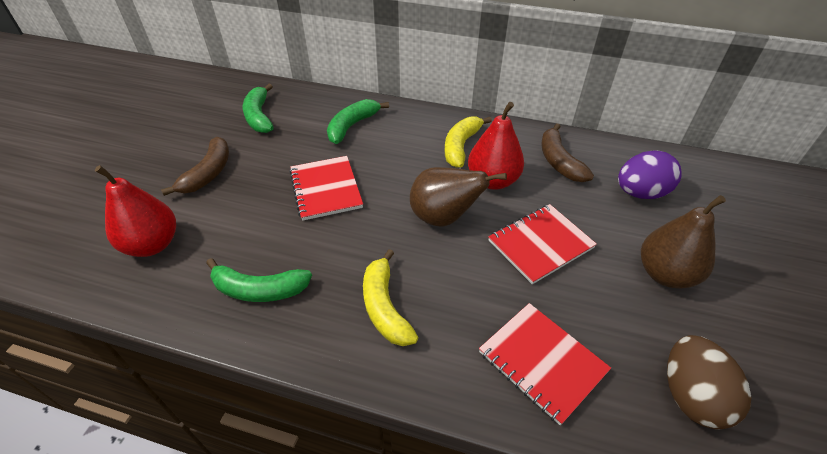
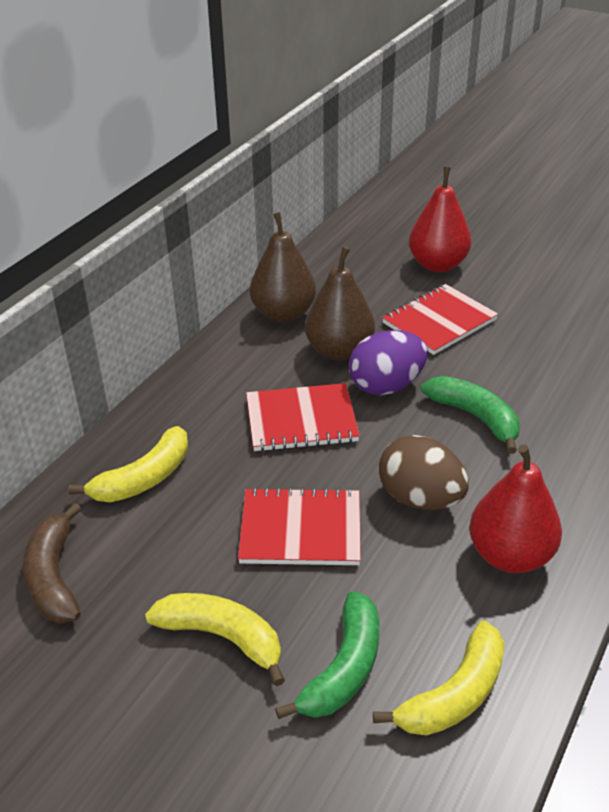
brown banana: 2 -> 1
green banana: 3 -> 2
yellow banana: 2 -> 3

